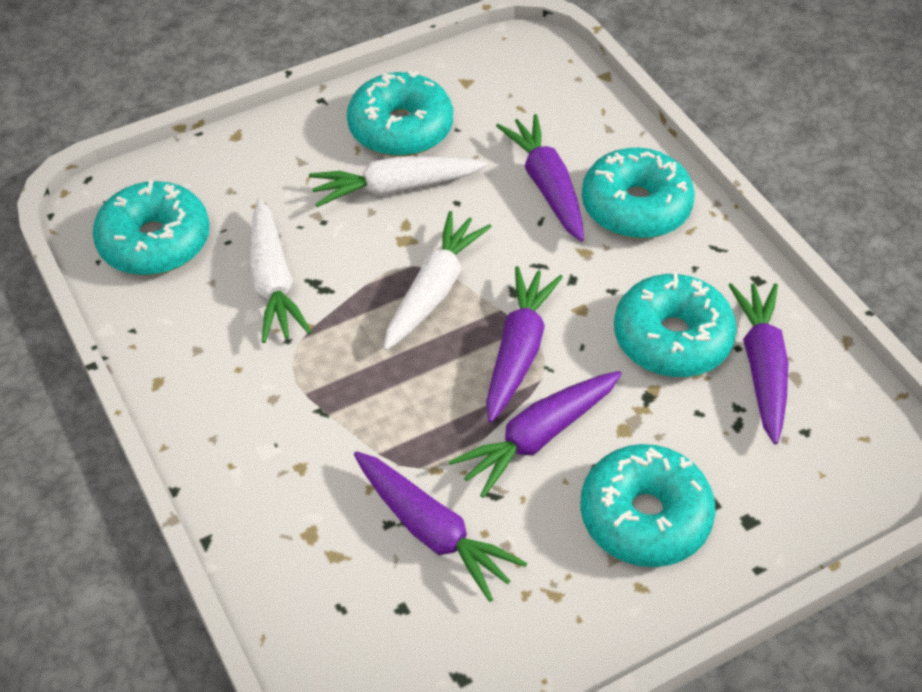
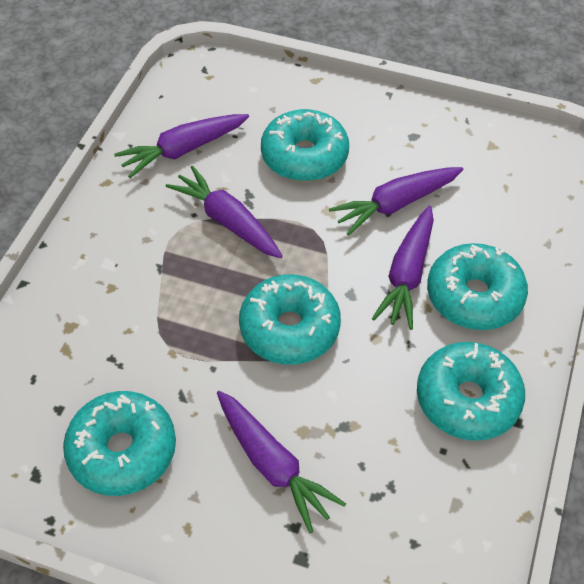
white carrot: 3 -> 0

